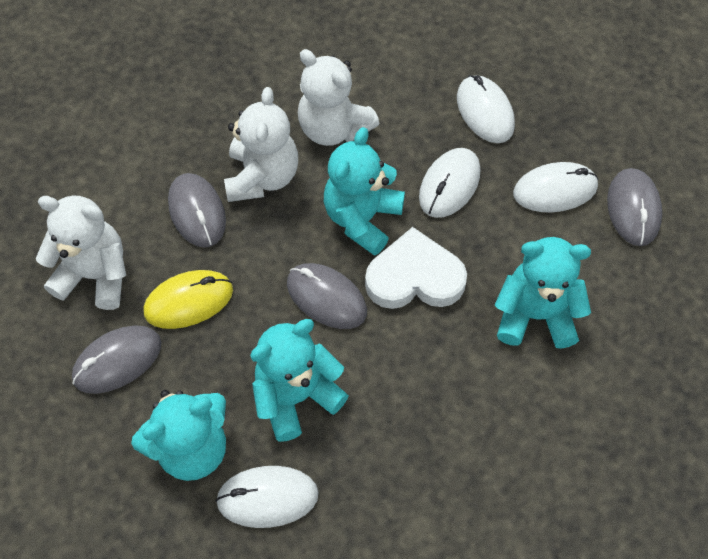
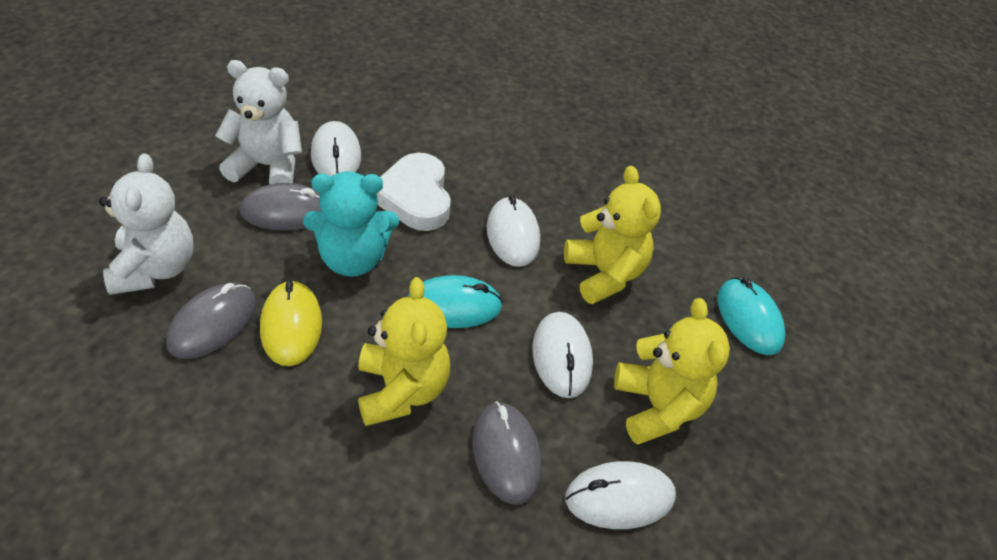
grey mouse: 4 -> 3
turquoise mouse: 0 -> 2
turquoise teddy bear: 4 -> 1
white teddy bear: 3 -> 2
yellow teddy bear: 0 -> 3

